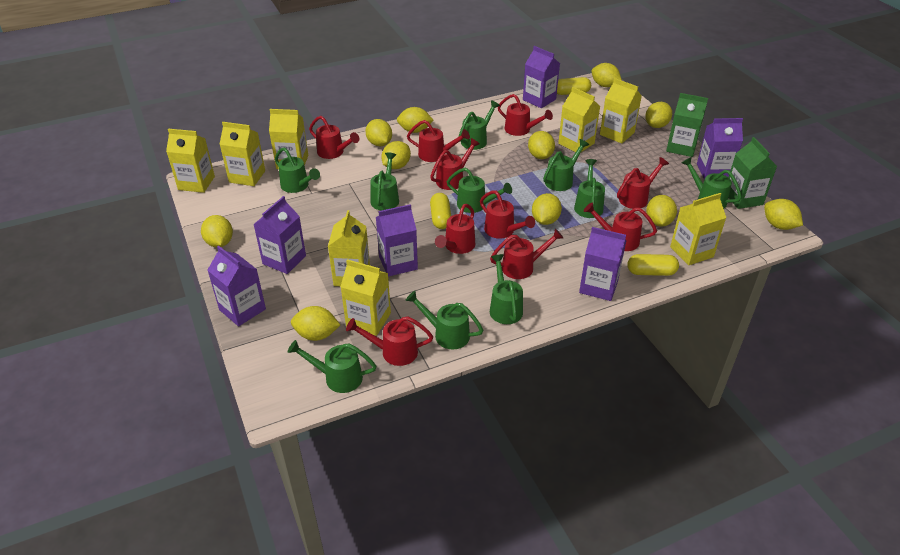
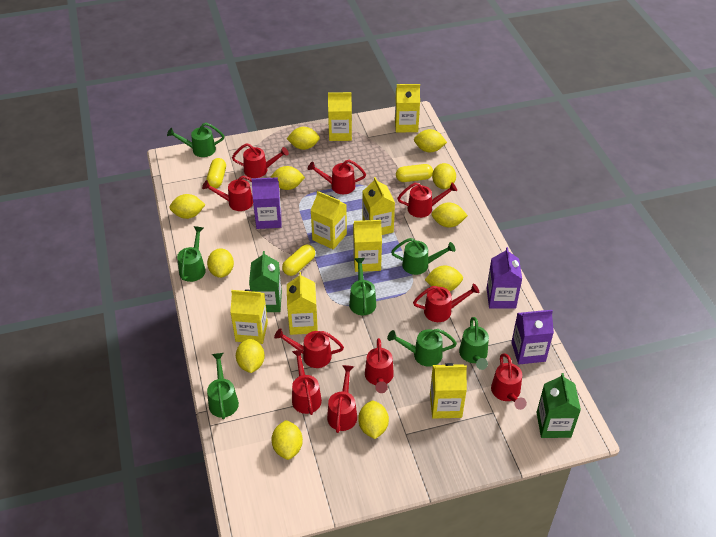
green watering can: 10 -> 7
purple carton: 6 -> 3

